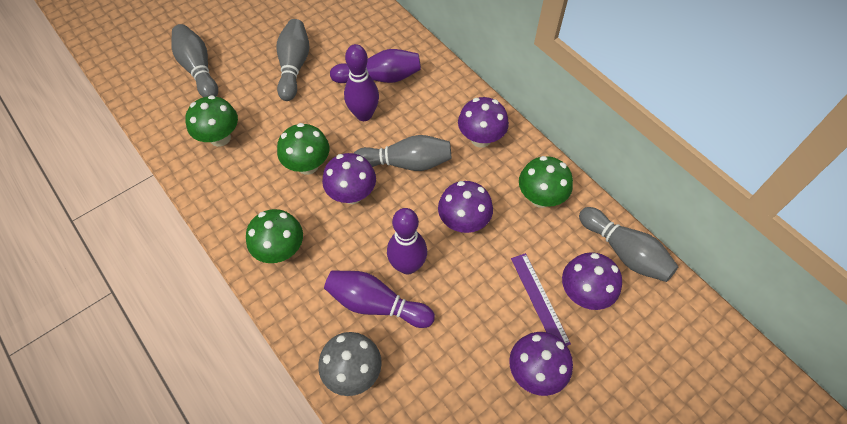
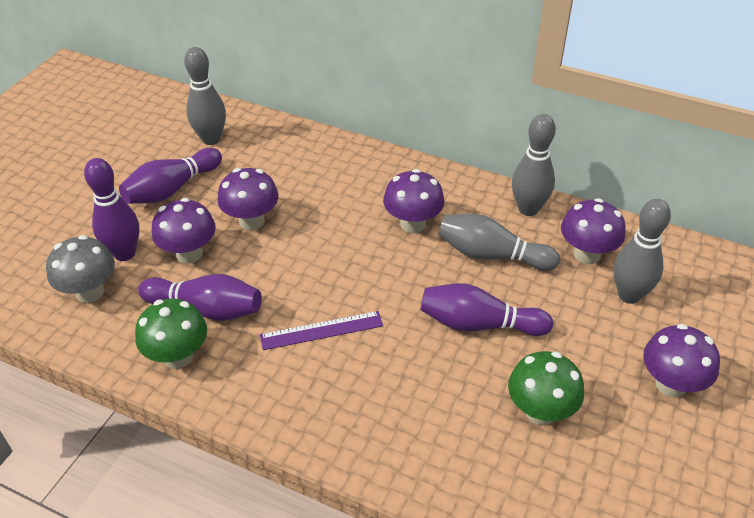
green mushroom: 4 -> 2

